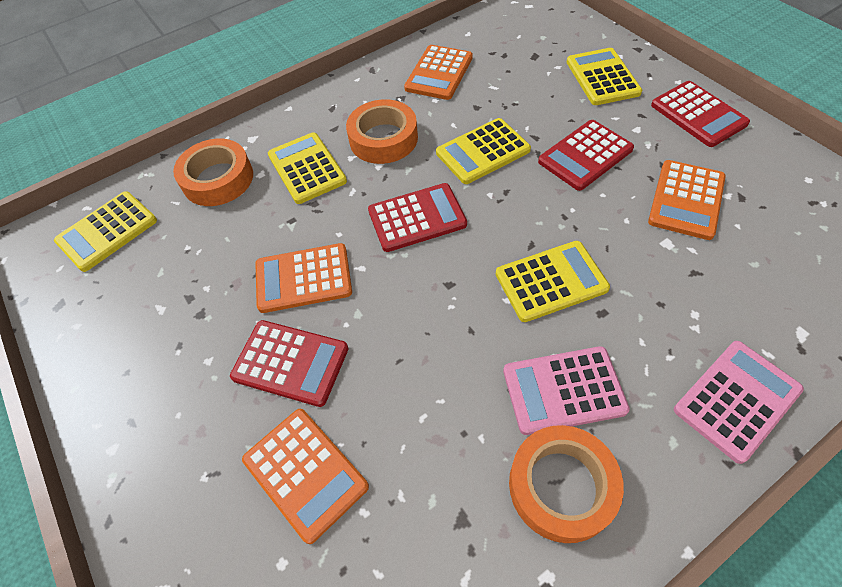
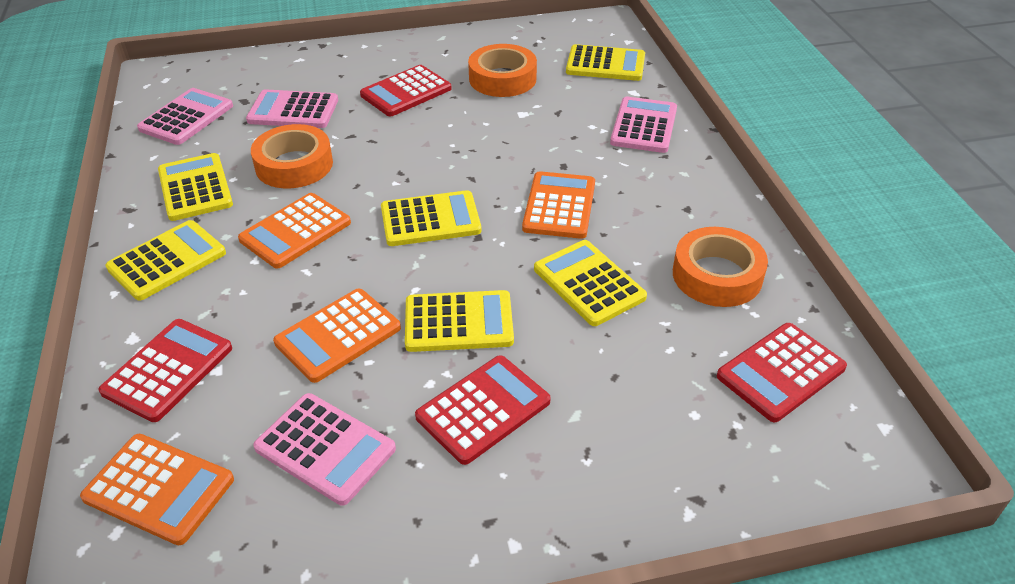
pink calculator: 2 -> 4
yellow calculator: 5 -> 6

